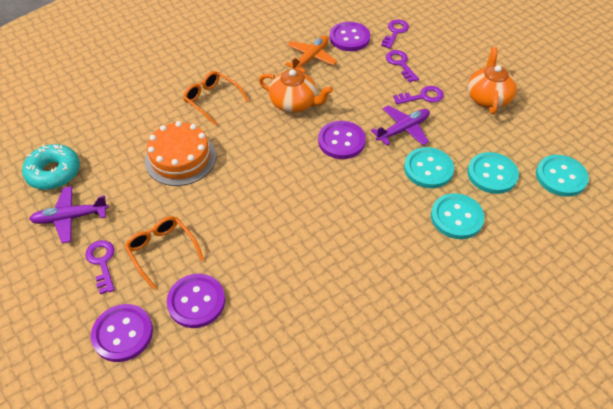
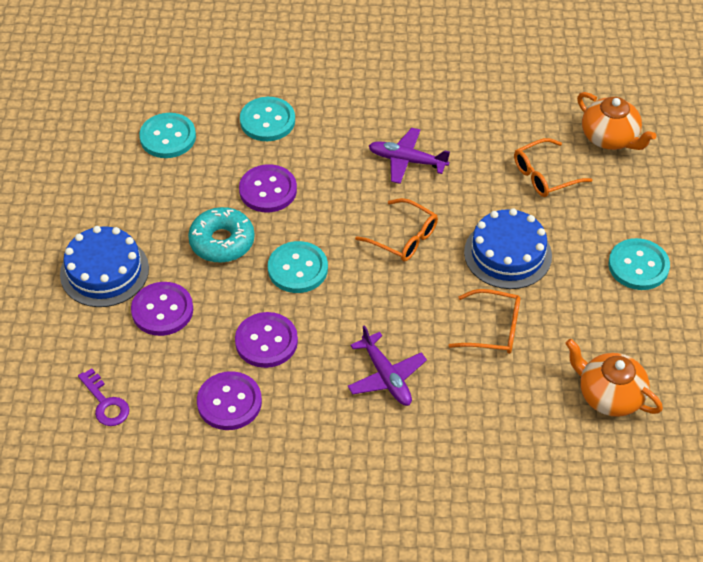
blue cake: 0 -> 2
orange cake: 1 -> 0
orange glasses: 2 -> 3
orange plane: 1 -> 0
purple key: 4 -> 1

